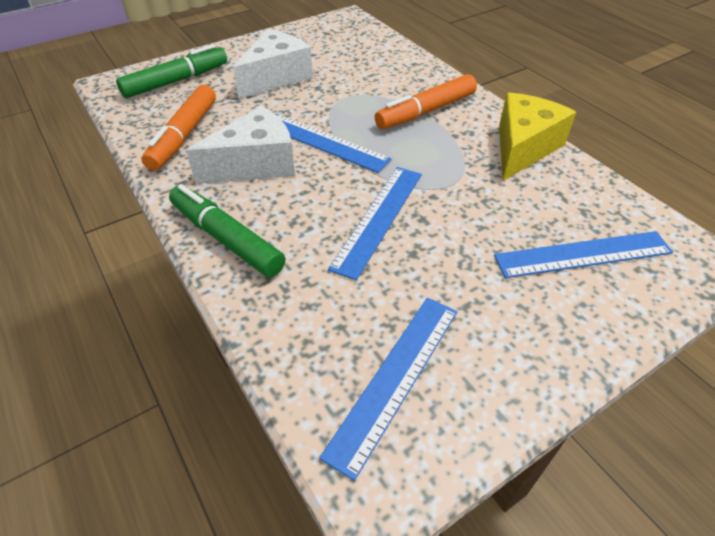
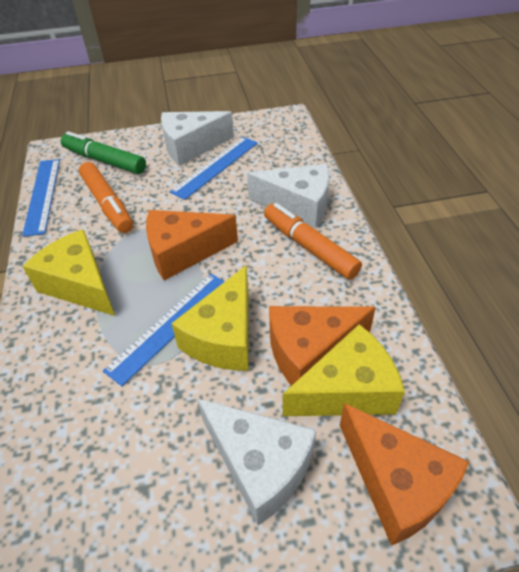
blue ruler: 4 -> 3
green marker: 2 -> 1
orange cheese: 0 -> 3
white cheese: 2 -> 3
yellow cheese: 1 -> 3

